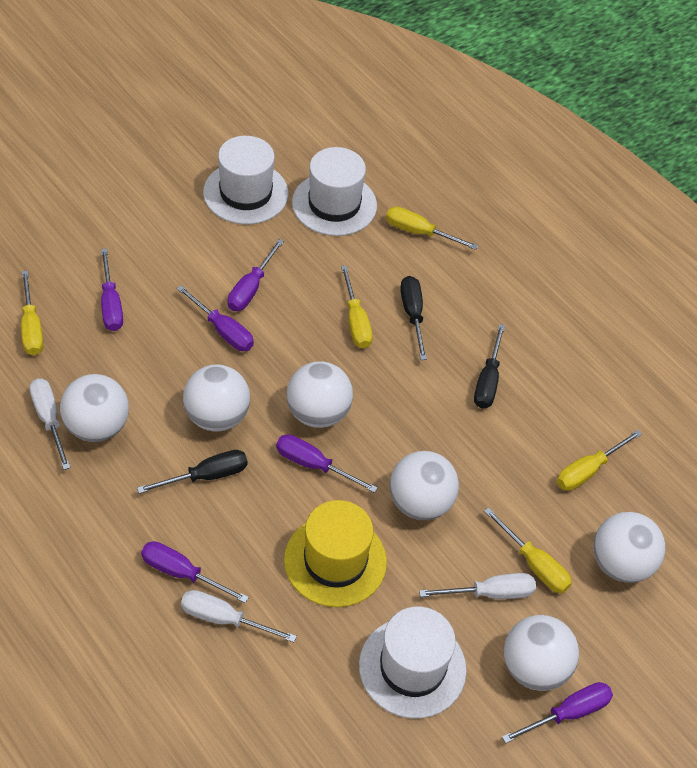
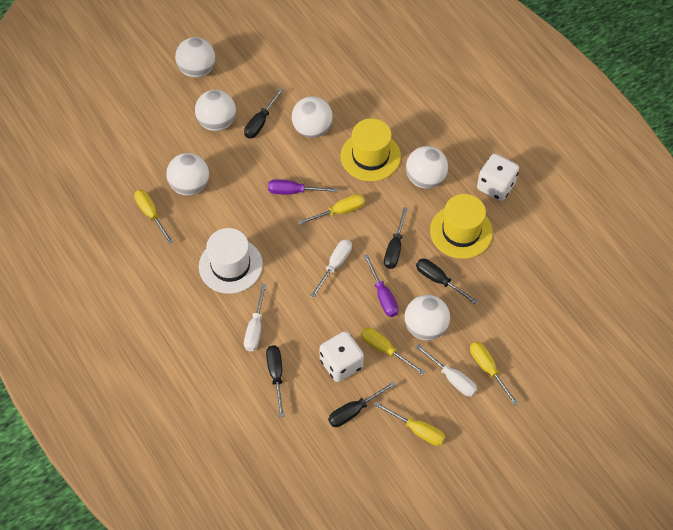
black screwdriver: 3 -> 5
purple screwdriver: 6 -> 2
white dice: 0 -> 2
white hat: 3 -> 1
yellow hat: 1 -> 2

